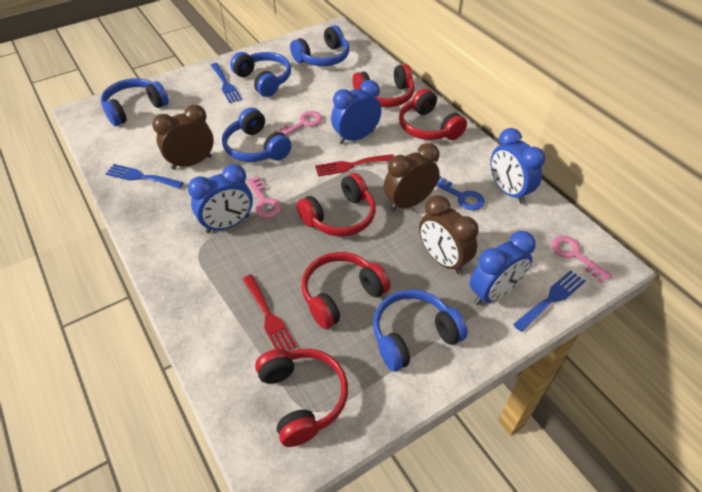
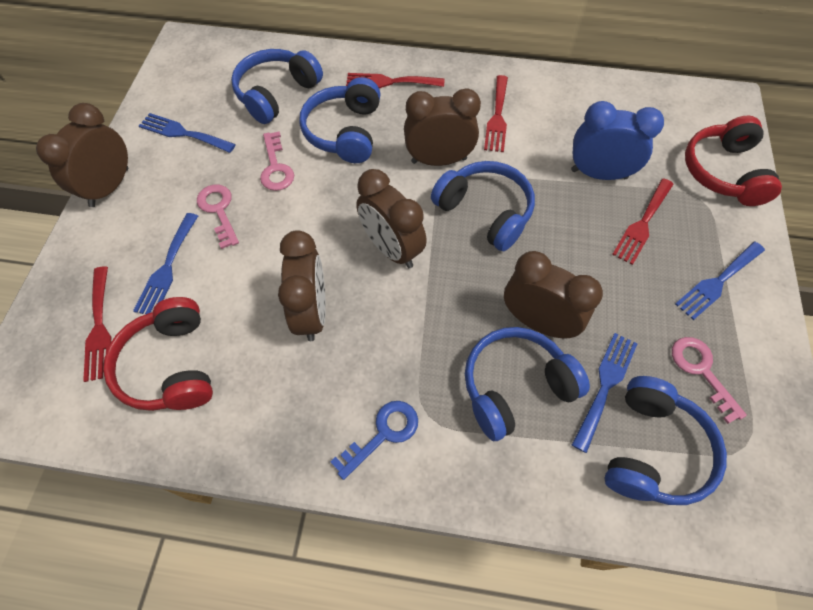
blue clock: 4 -> 1
blue fork: 3 -> 4
brown clock: 3 -> 5
red fork: 2 -> 4
red headphones: 5 -> 2

